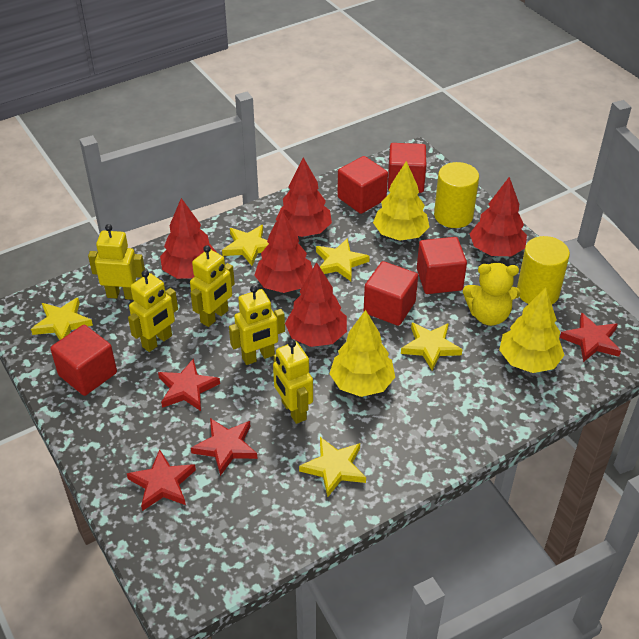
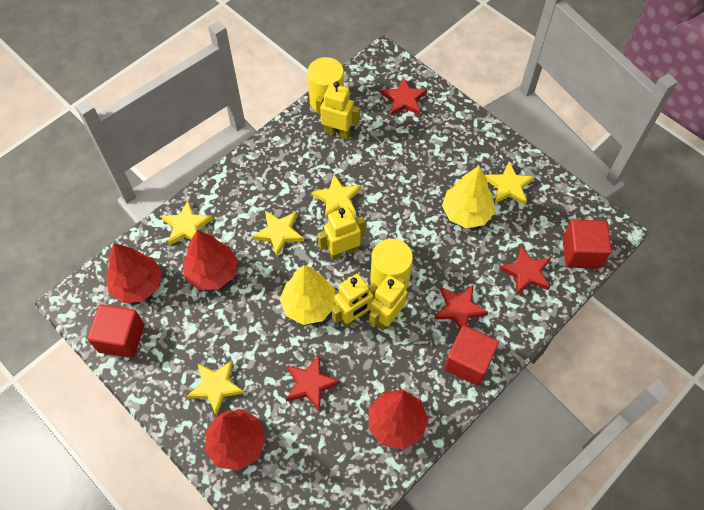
red cube: 5 -> 3
red tree: 5 -> 4
yellow robot: 5 -> 4
yellow teddy bear: 1 -> 0
yellow tree: 3 -> 2

